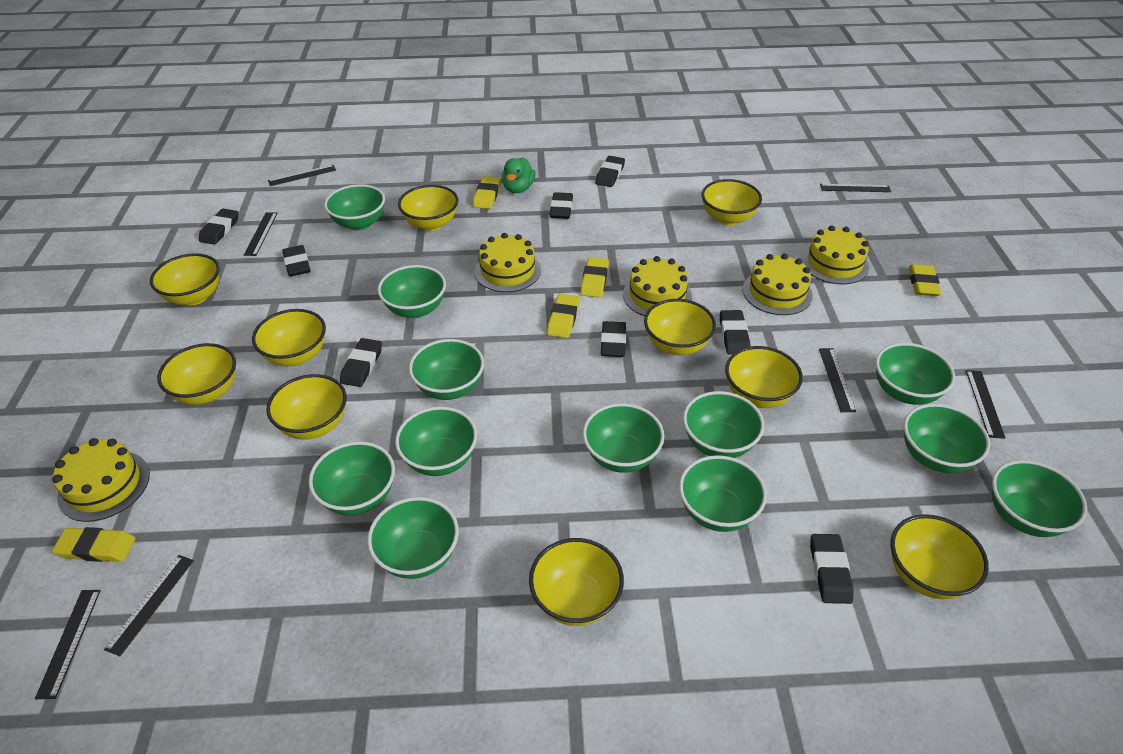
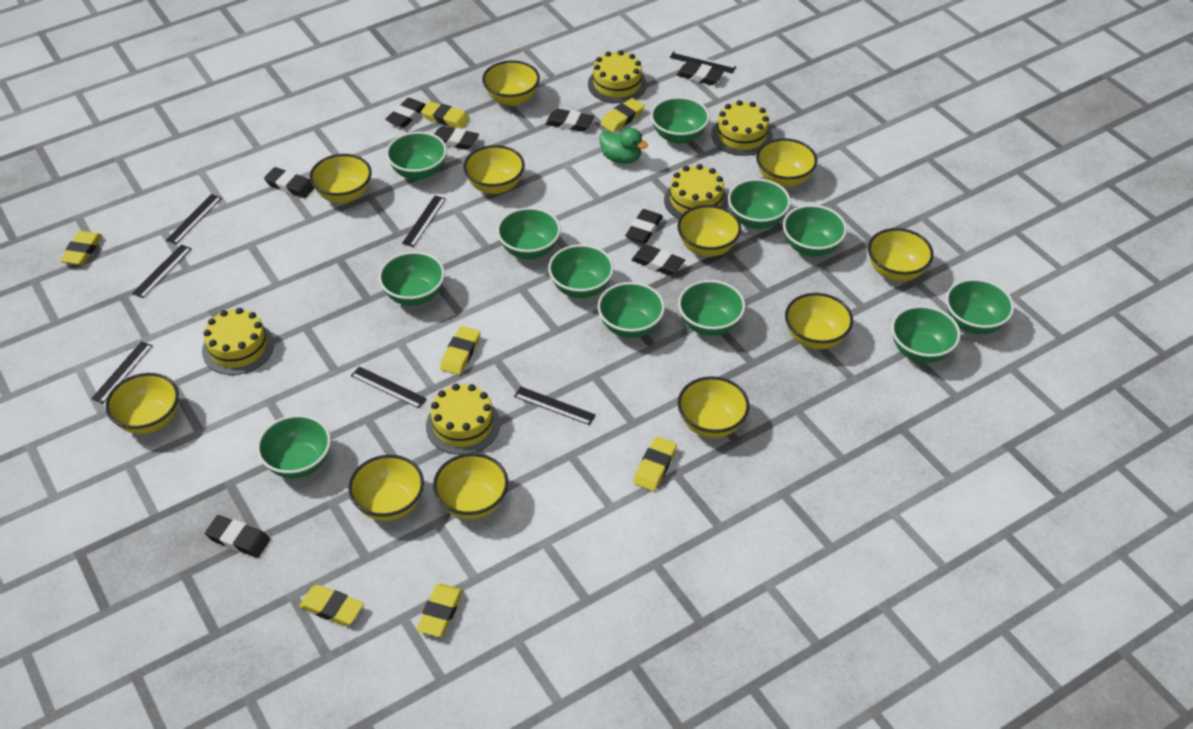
yellow bowl: 10 -> 11
yellow eraser: 5 -> 7

